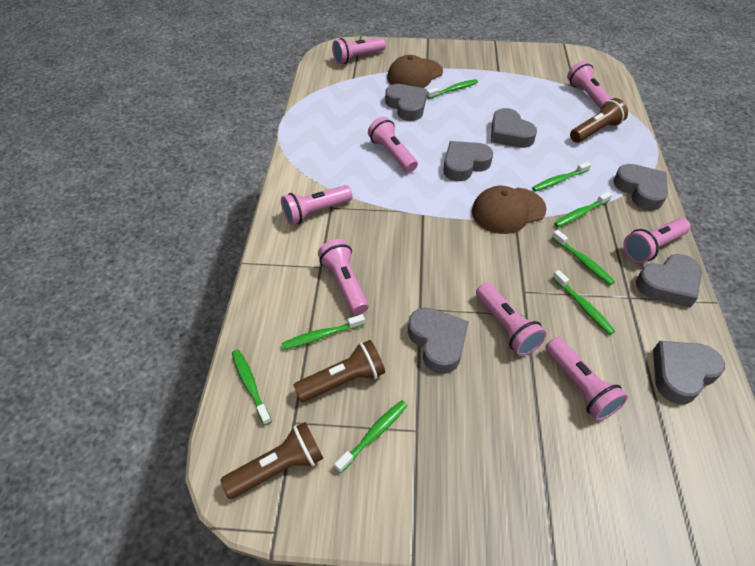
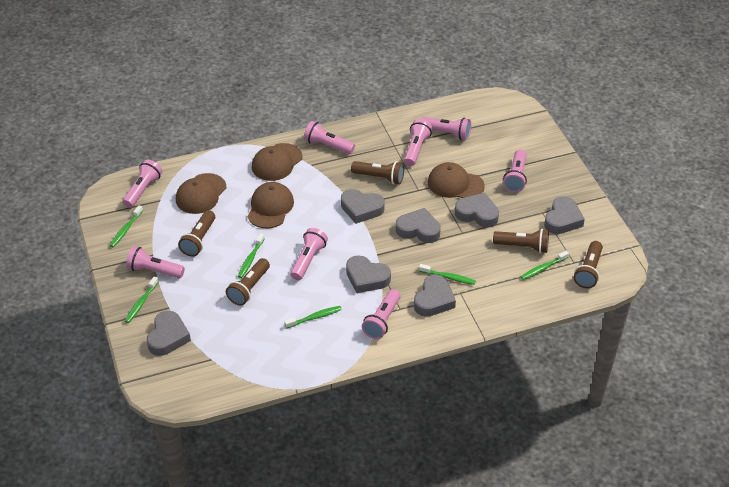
brown cap: 2 -> 4
brown flashlight: 3 -> 5
green toothbrush: 8 -> 6

